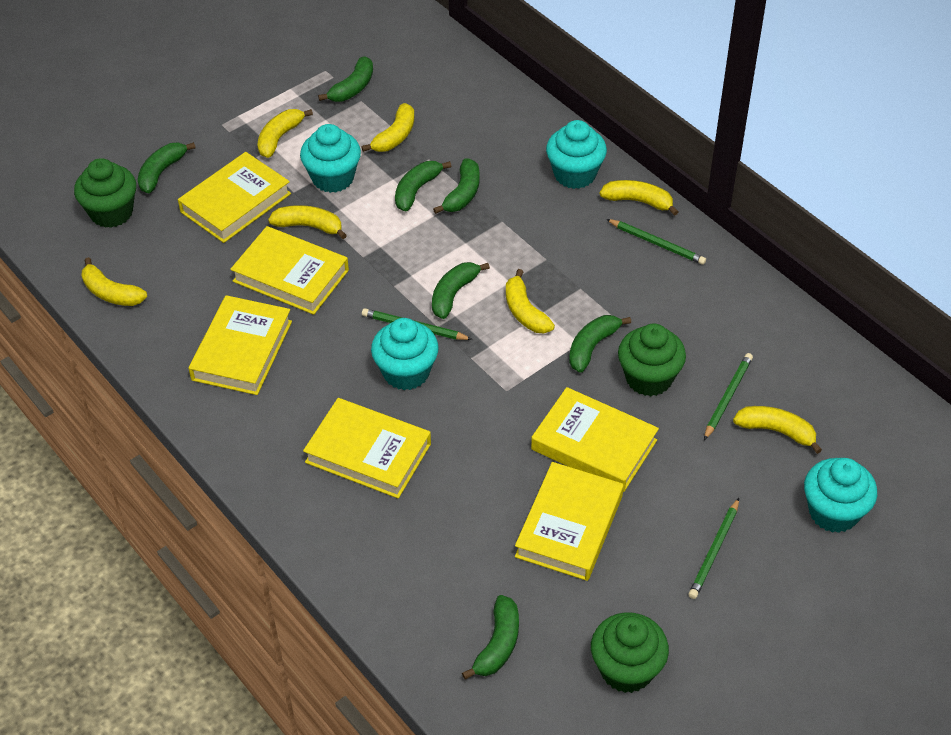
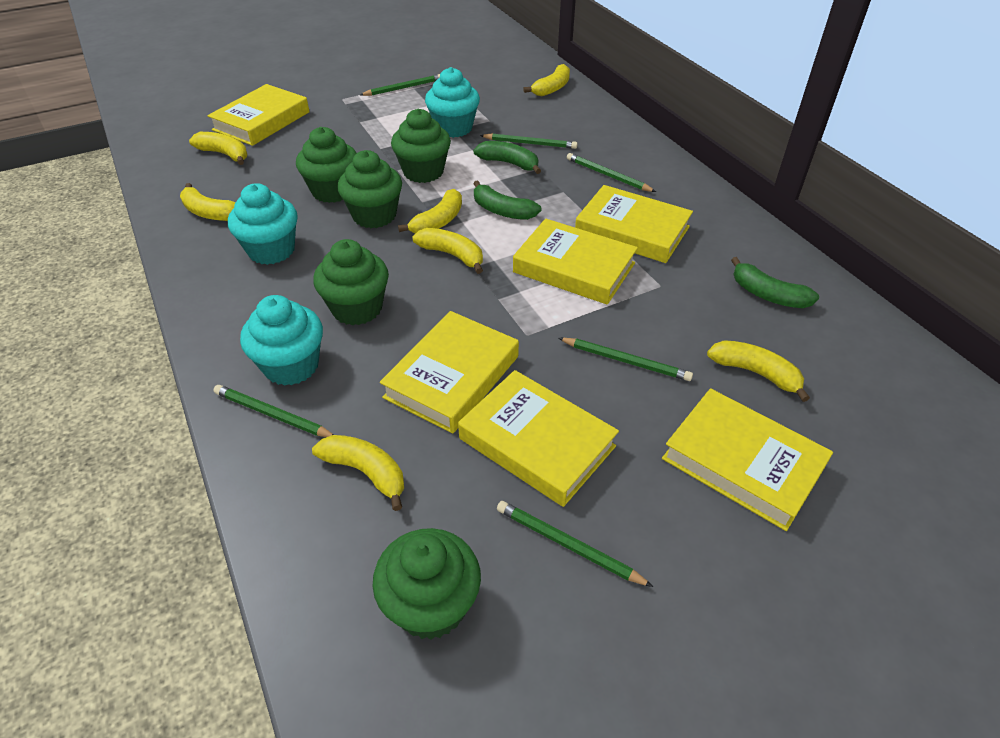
green banana: 7 -> 3
green cupcake: 3 -> 5
green pencil: 4 -> 6
turquoise cupcake: 4 -> 3

